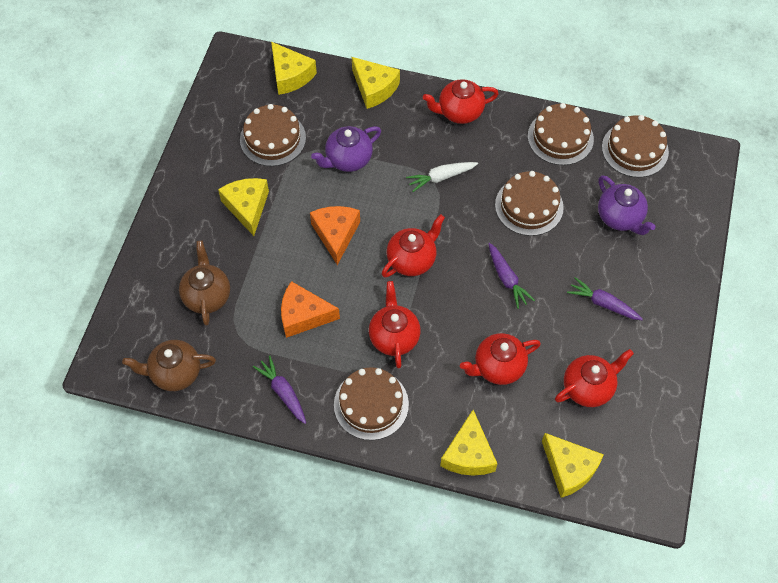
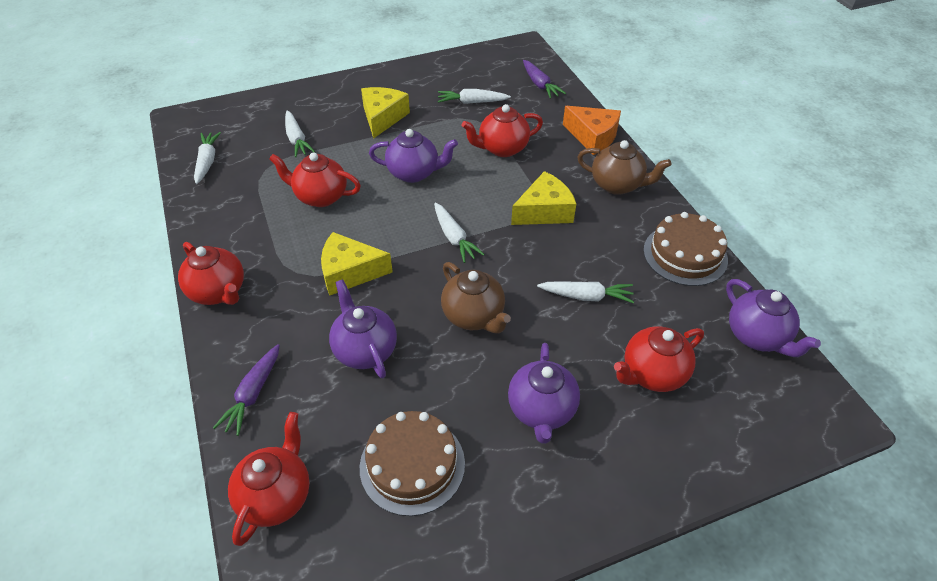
brown cake: 5 -> 2
orange cheese: 2 -> 1
purple carrot: 3 -> 2
purple teapot: 2 -> 4
white carrot: 1 -> 5
yellow cheese: 5 -> 3

